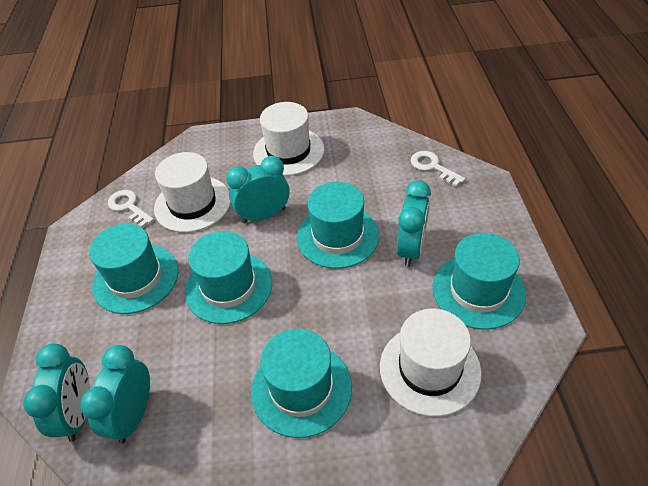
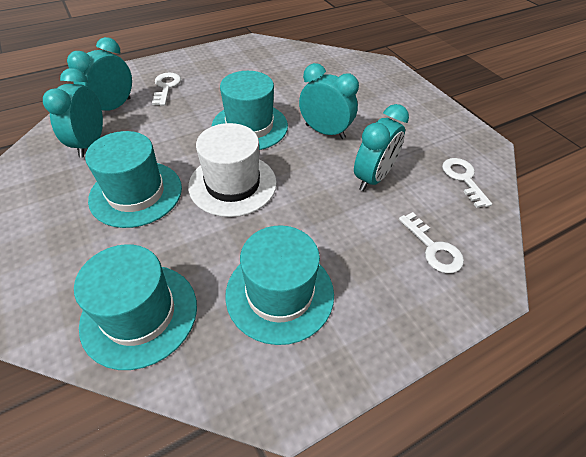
turquoise hat: 5 -> 4
white hat: 3 -> 1
white key: 2 -> 3

